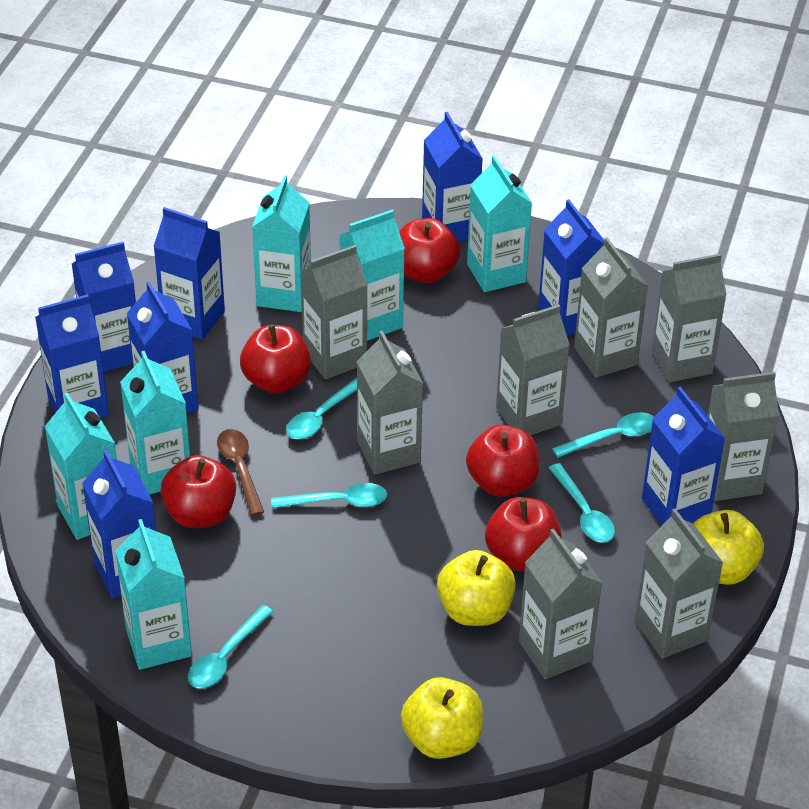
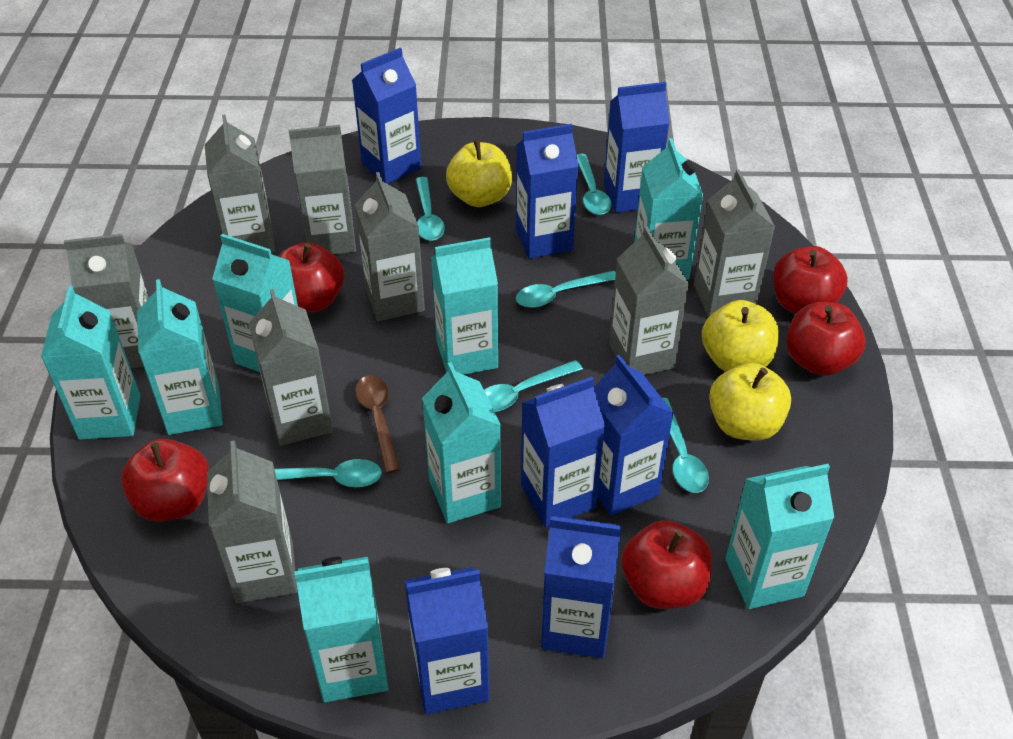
blue carton: 8 -> 7
turquoise carton: 6 -> 8
turquoise spoon: 5 -> 6

